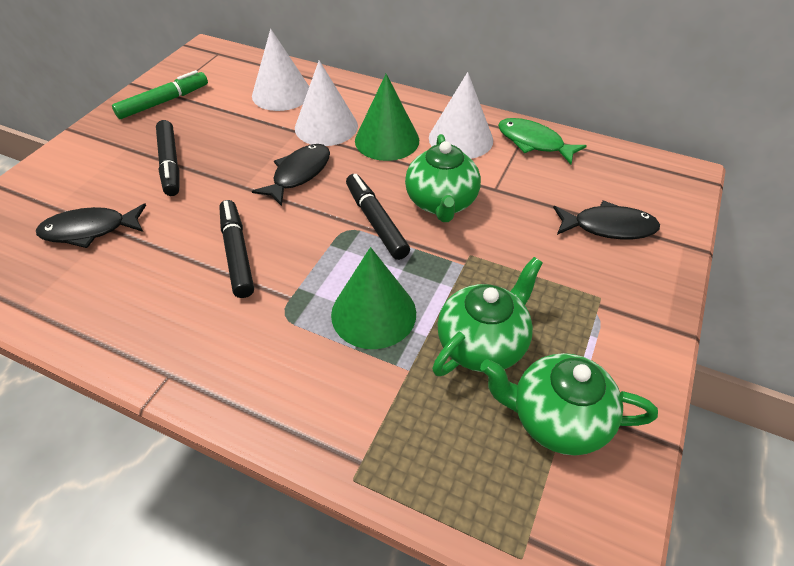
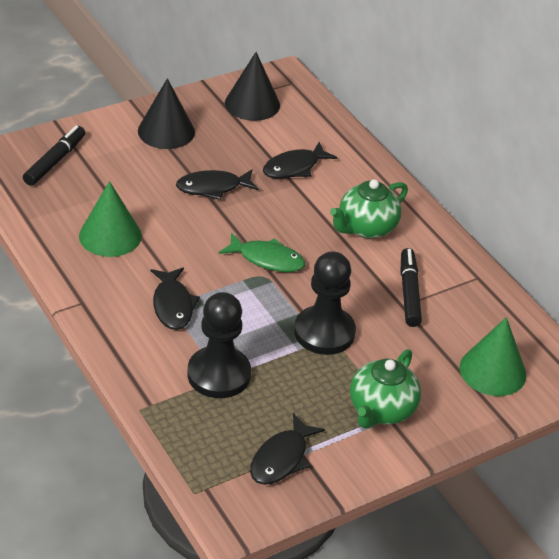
black cone: 0 -> 2
black fish: 3 -> 4
black marker: 3 -> 2
black pawn: 0 -> 2
green marker: 1 -> 0
green teapot: 3 -> 2
white cone: 3 -> 0

